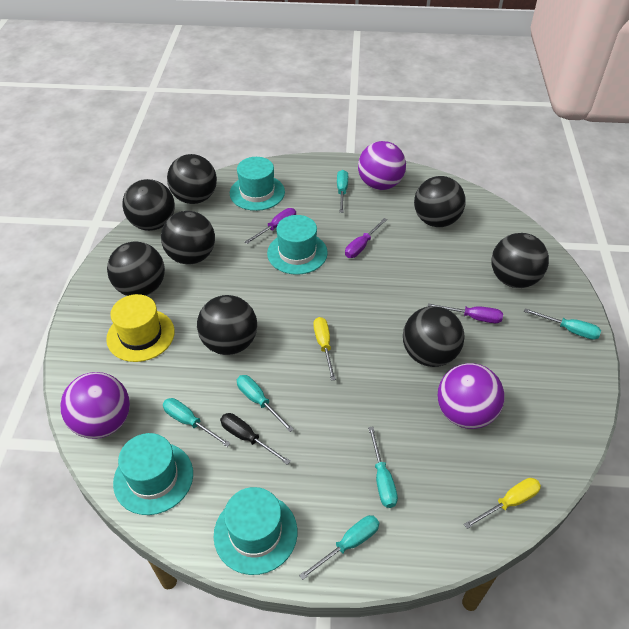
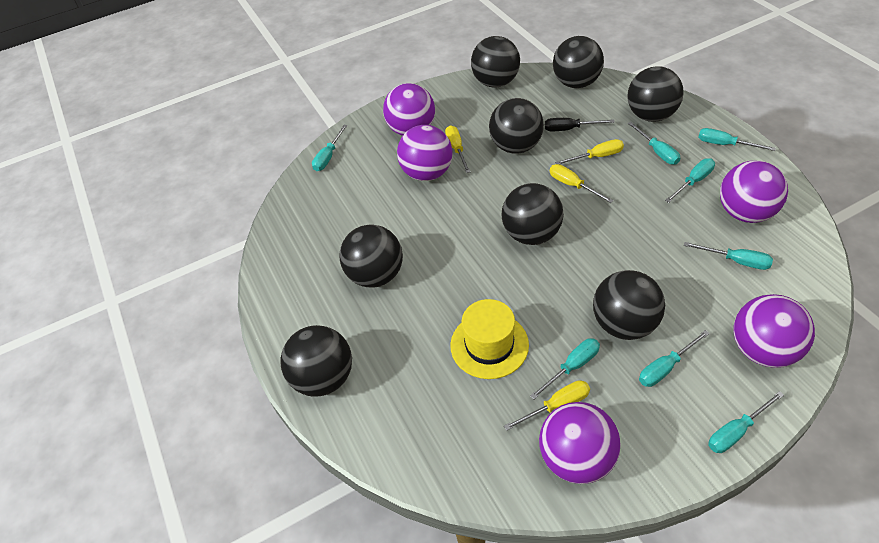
purple ball: 3 -> 5
purple screwdriver: 3 -> 0
turquoise hat: 4 -> 0
turquoise screwdriver: 6 -> 8
yellow screwdriver: 2 -> 4

